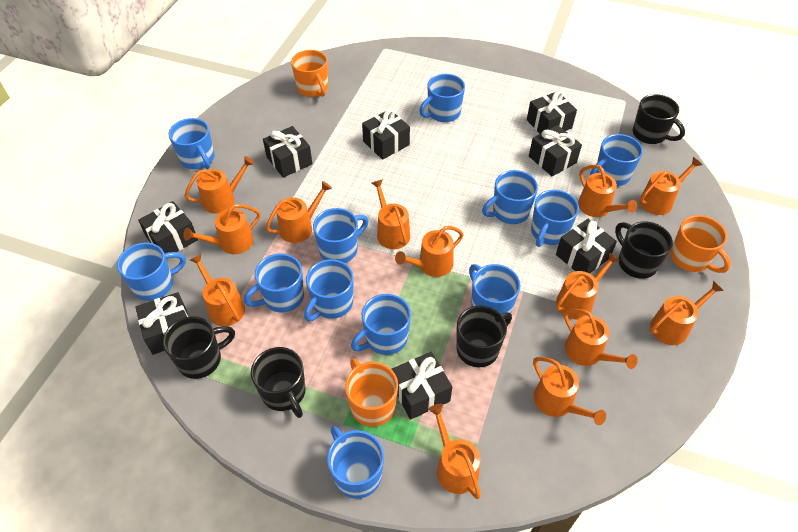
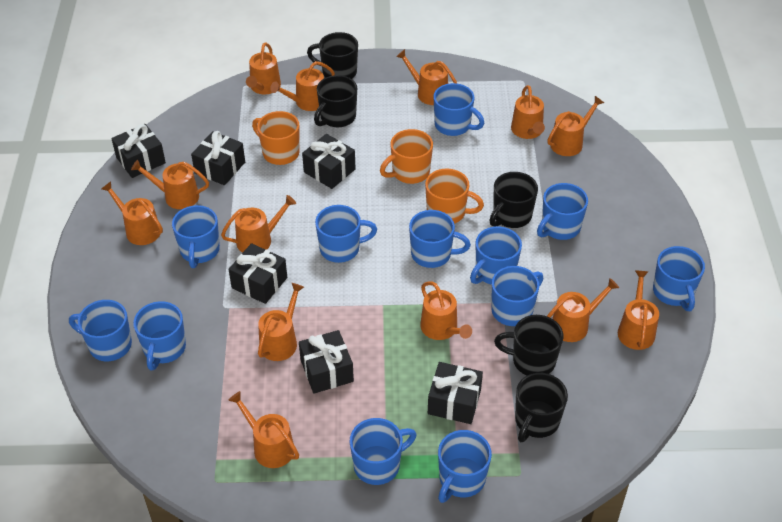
black gift: 8 -> 6

